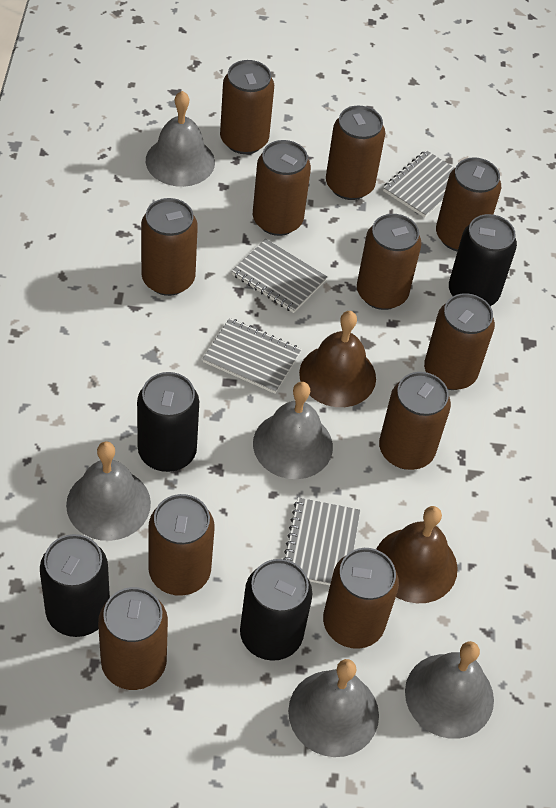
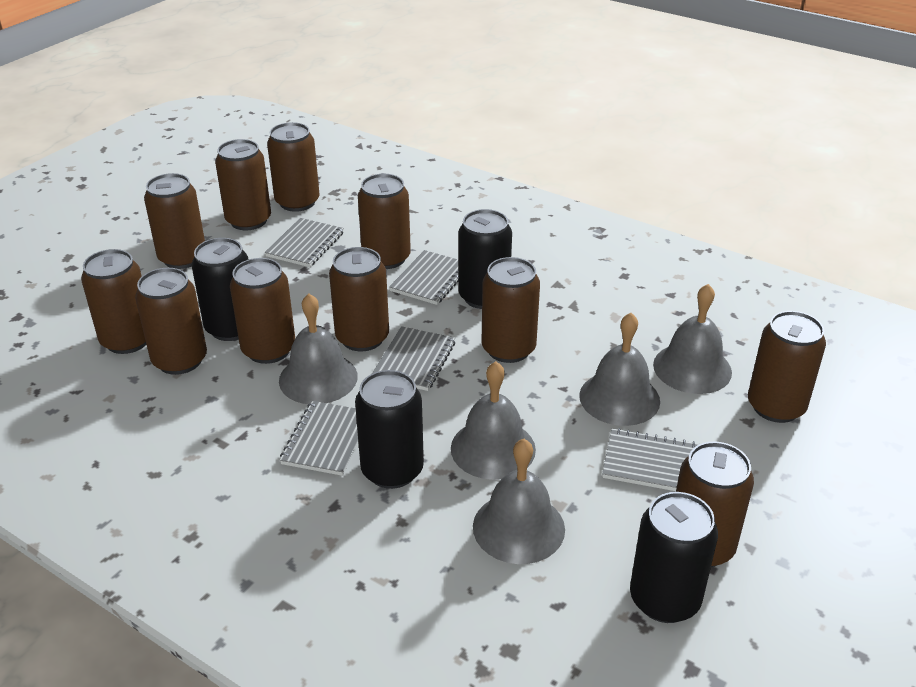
brown bell: 2 -> 0
grey notebook: 4 -> 5

